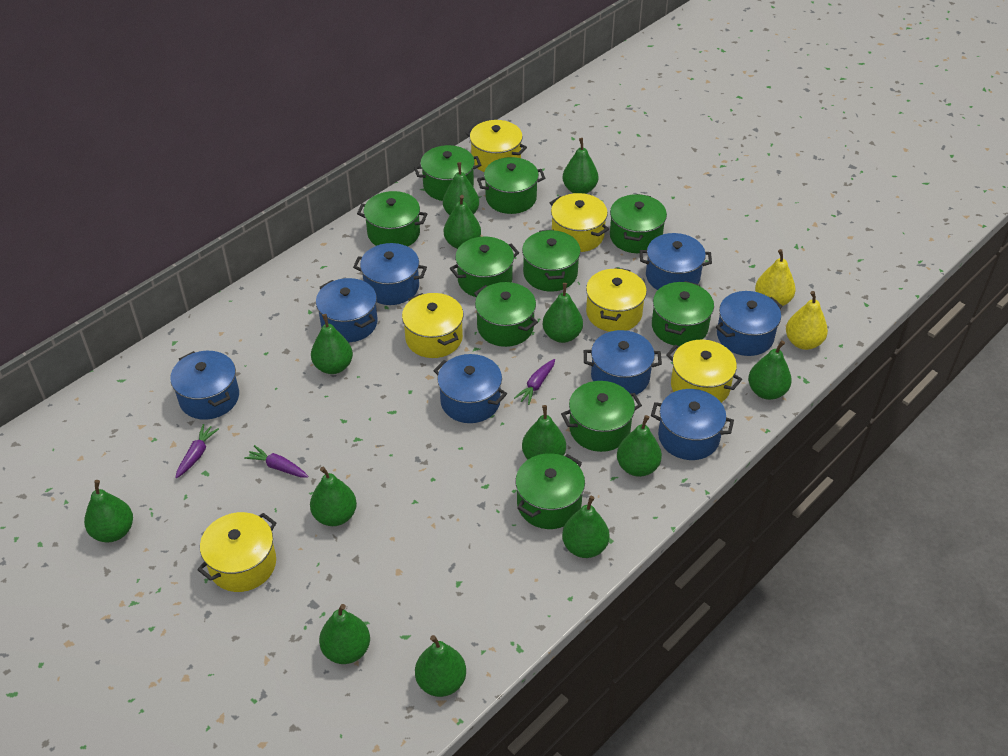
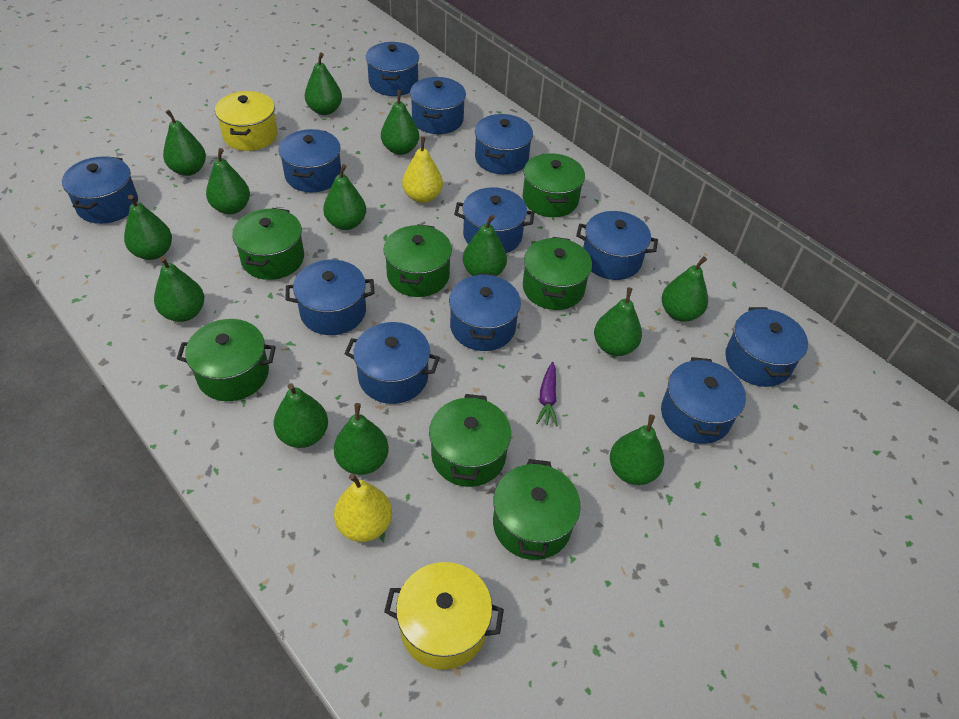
blue pot: 8 -> 12
green pot: 10 -> 7
purple carrot: 3 -> 1
yellow pot: 6 -> 2

